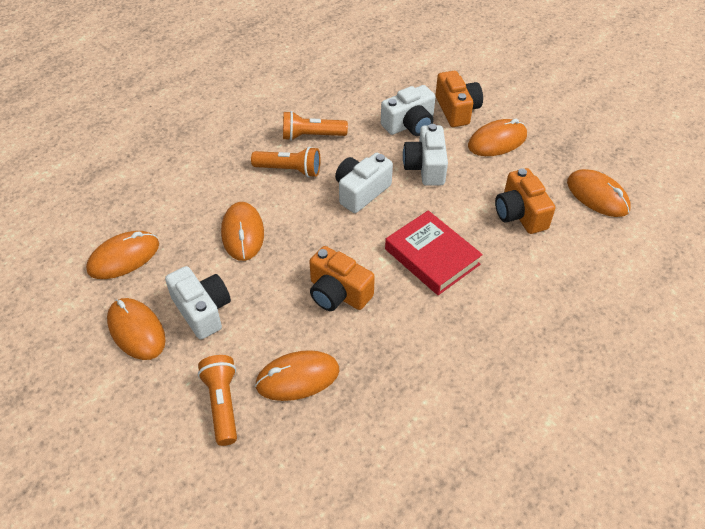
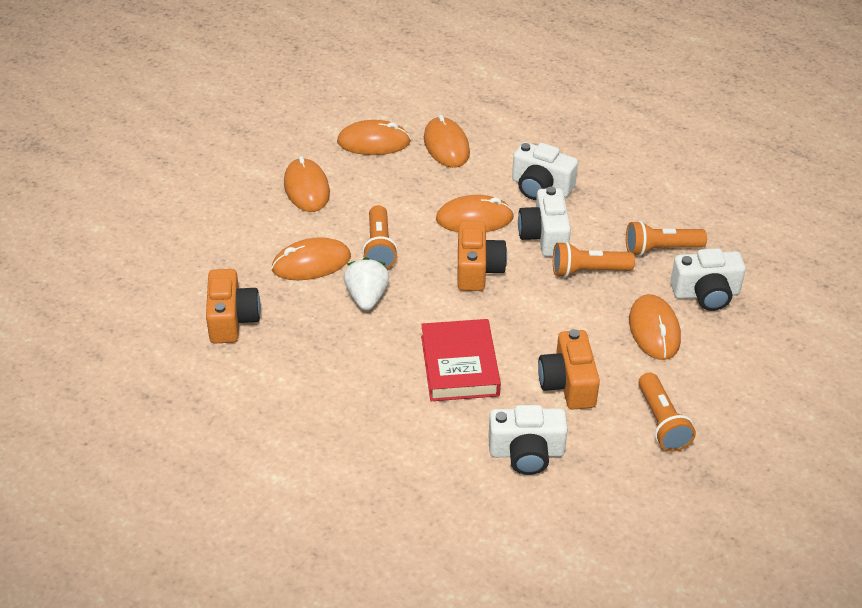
orange flashlight: 3 -> 4
white strawberry: 0 -> 1

